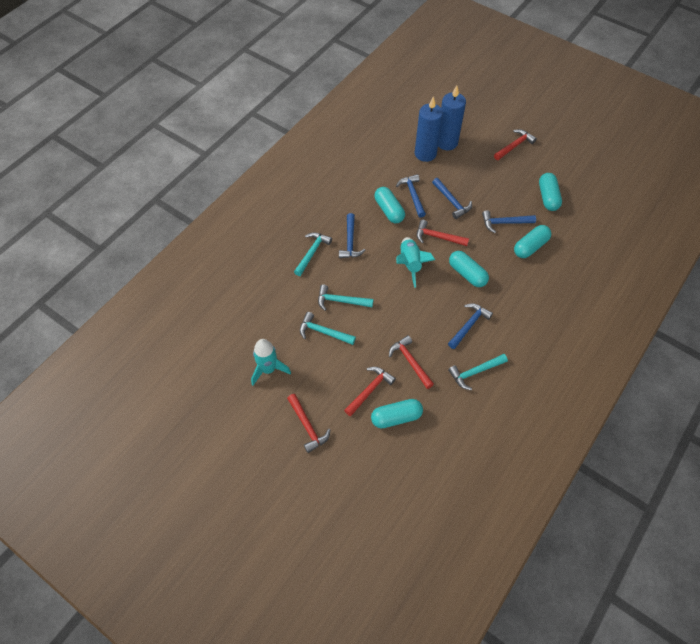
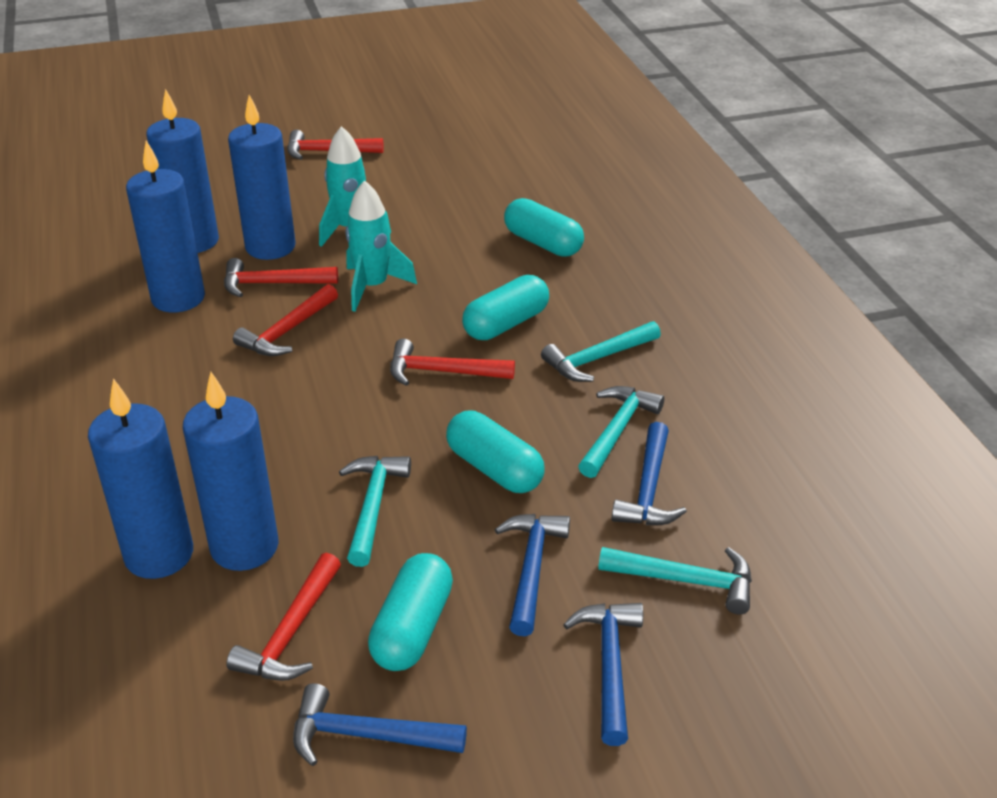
blue candle: 2 -> 5
blue hammer: 5 -> 4
turquoise capsule: 5 -> 4

